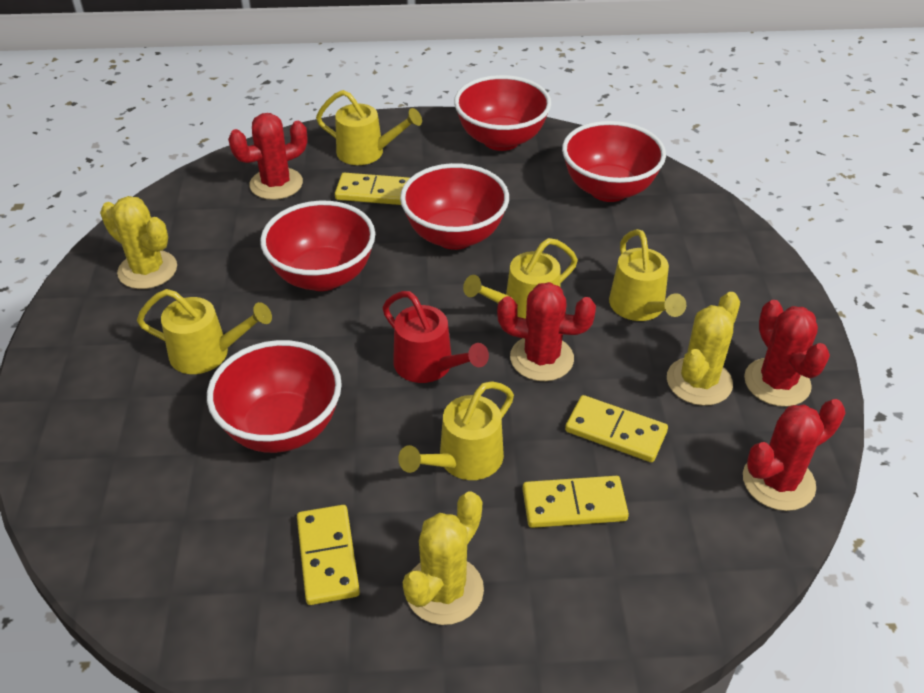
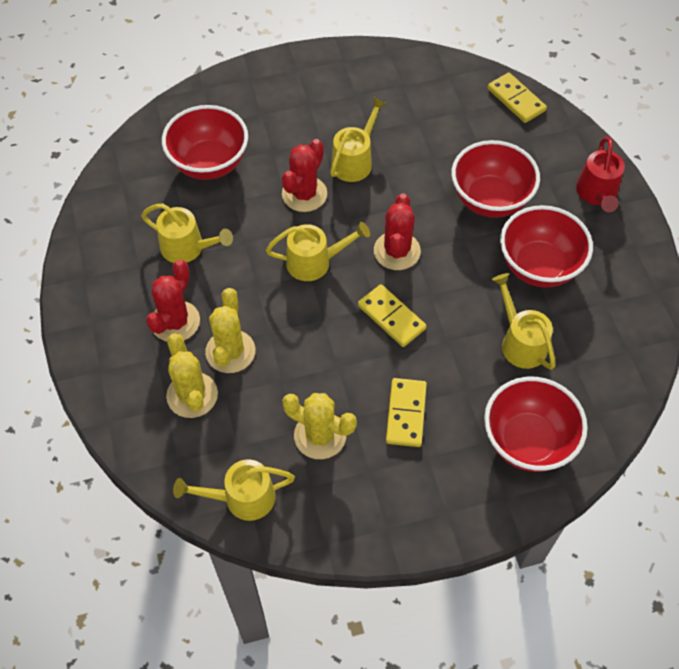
red bowl: 5 -> 4
red cactus: 4 -> 3
yellow domino: 4 -> 3

